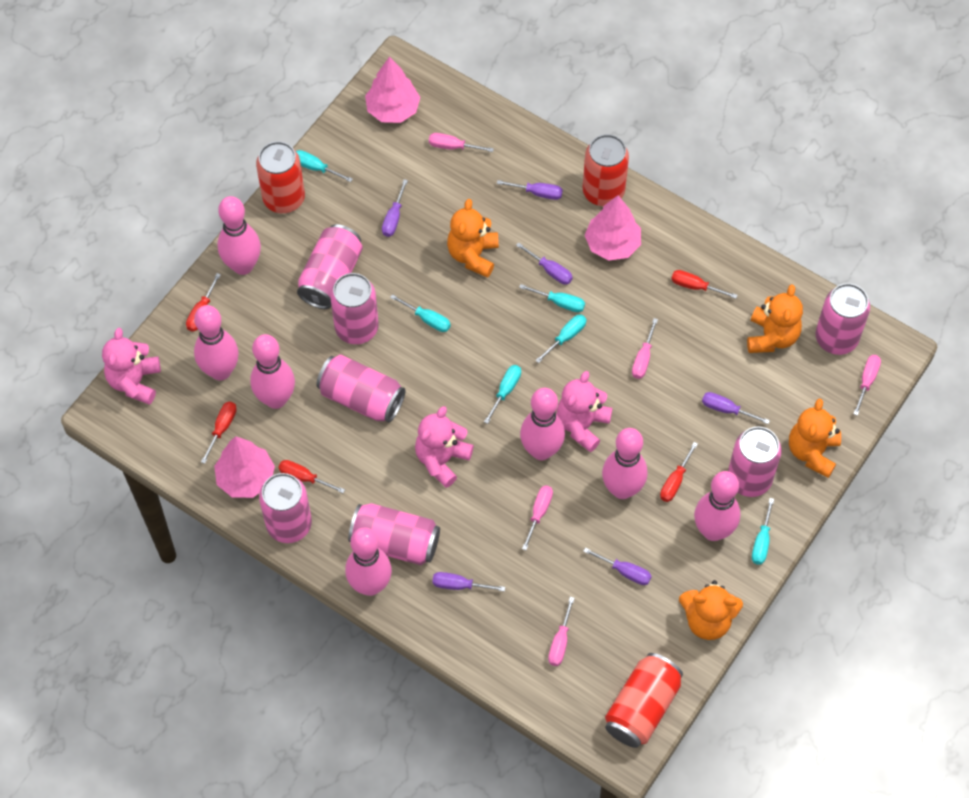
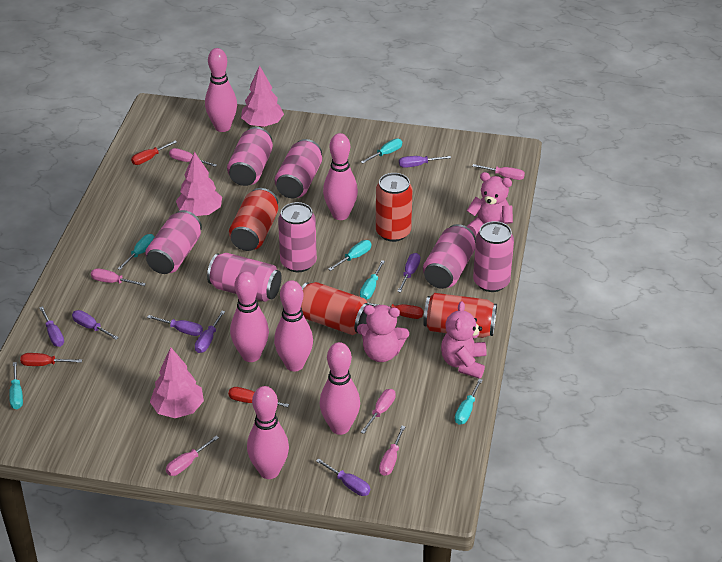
orange teddy bear: 4 -> 0
pink bowling pin: 7 -> 6
pink screwdriver: 5 -> 6
purple screwdriver: 6 -> 7
red can: 3 -> 4
red screwdriver: 5 -> 4

